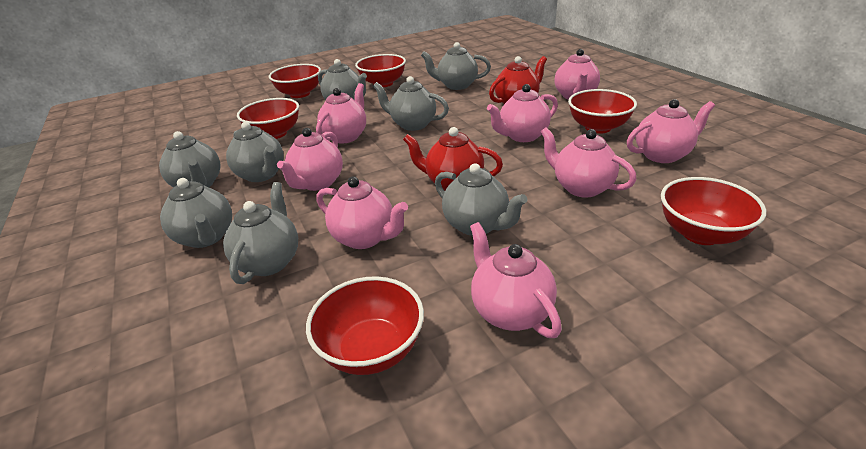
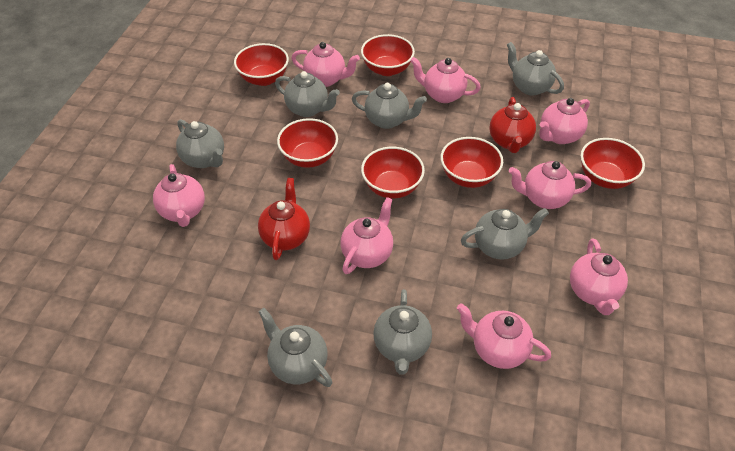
grey teapot: 8 -> 7

